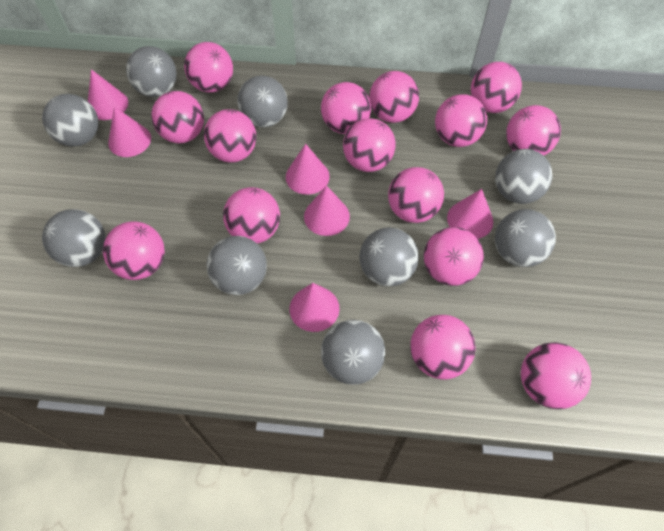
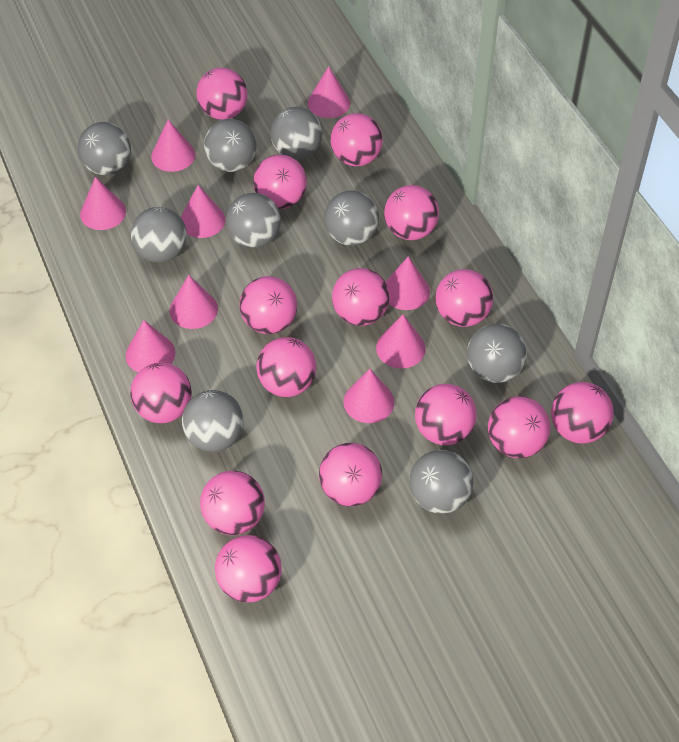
pink cone: 6 -> 9

